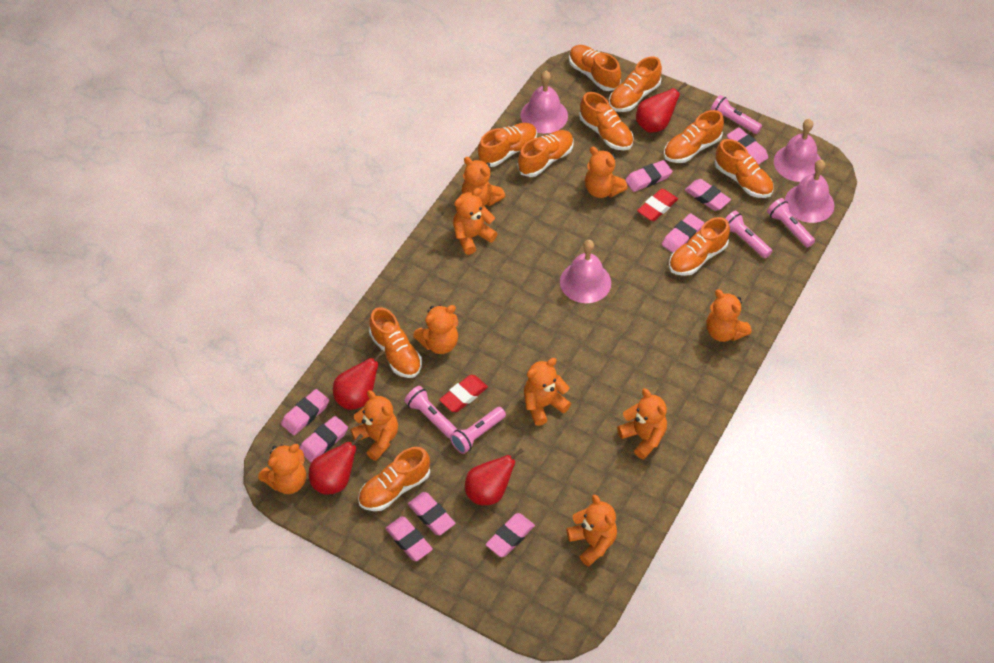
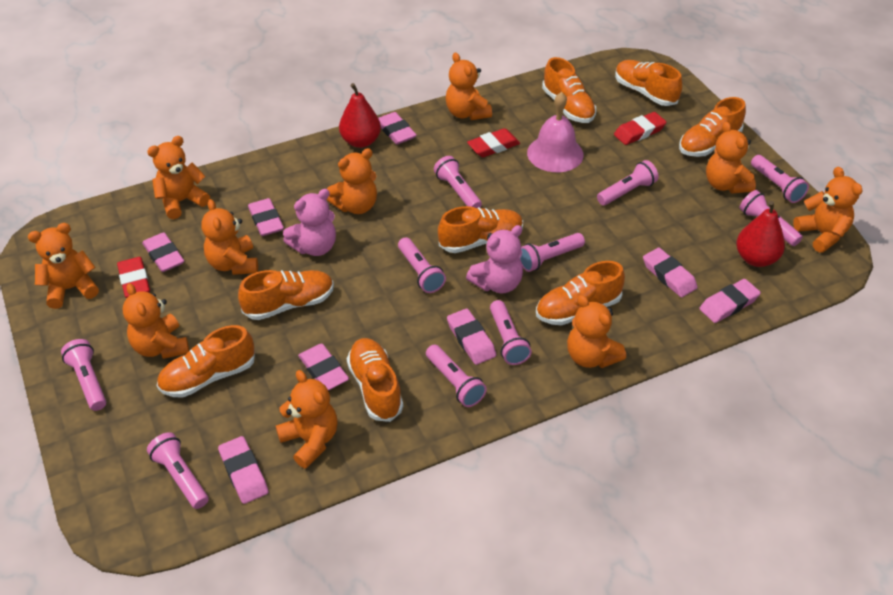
orange shoe: 10 -> 8
pink bell: 4 -> 1
pink eraser: 9 -> 8
pink flashlight: 5 -> 10
pink teddy bear: 0 -> 2
red eraser: 2 -> 3
red pear: 4 -> 2

